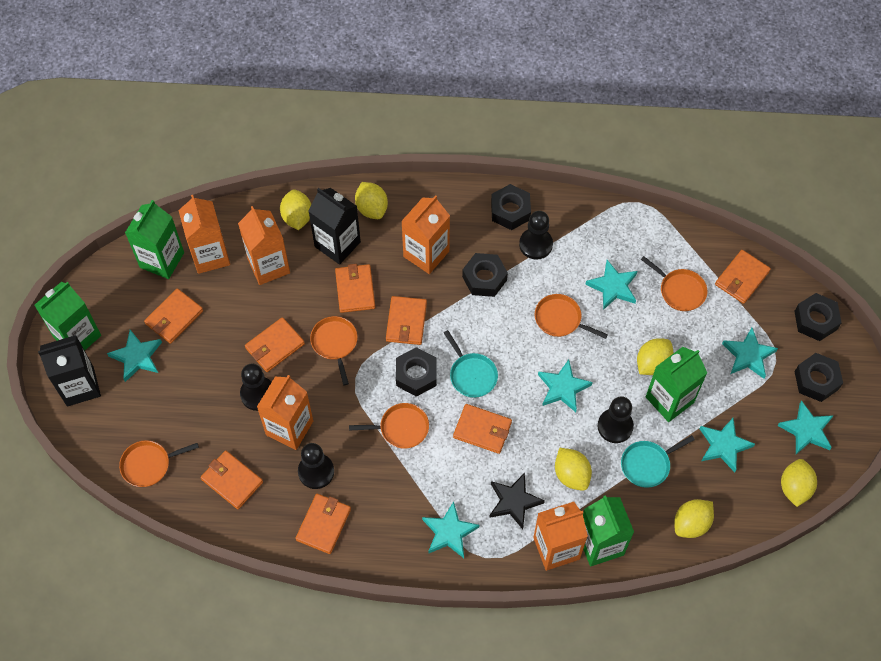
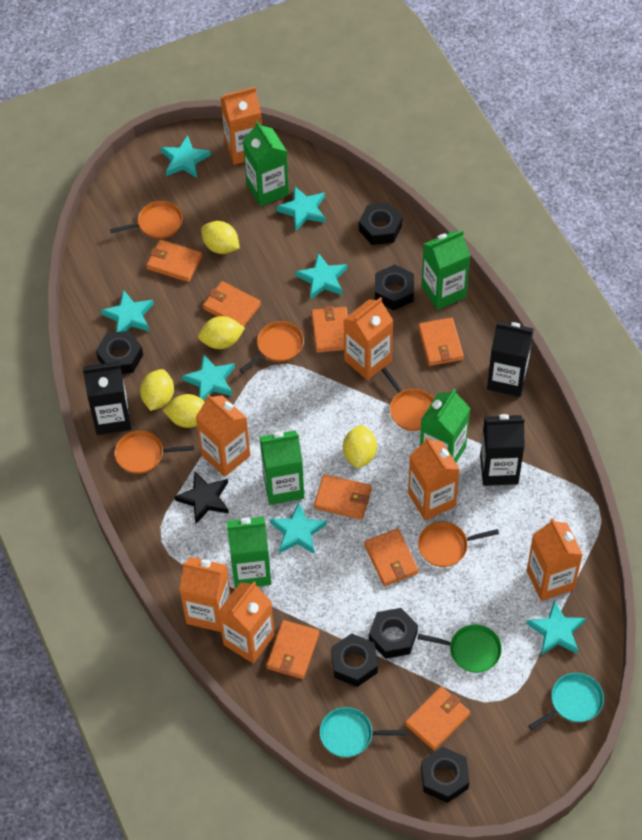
black carton: 2 -> 3
black nut: 5 -> 6
black pawn: 4 -> 0
green carton: 4 -> 5
green pan: 0 -> 1
orange carton: 5 -> 7
yellow lemon: 6 -> 5

